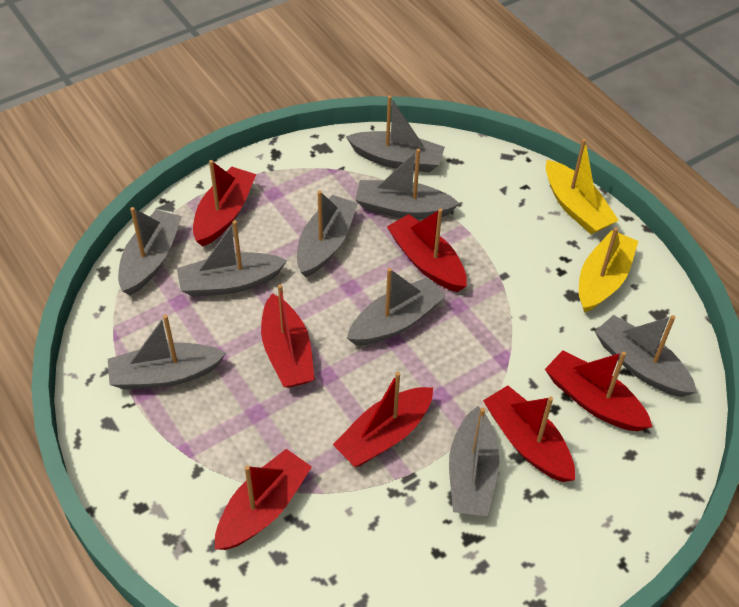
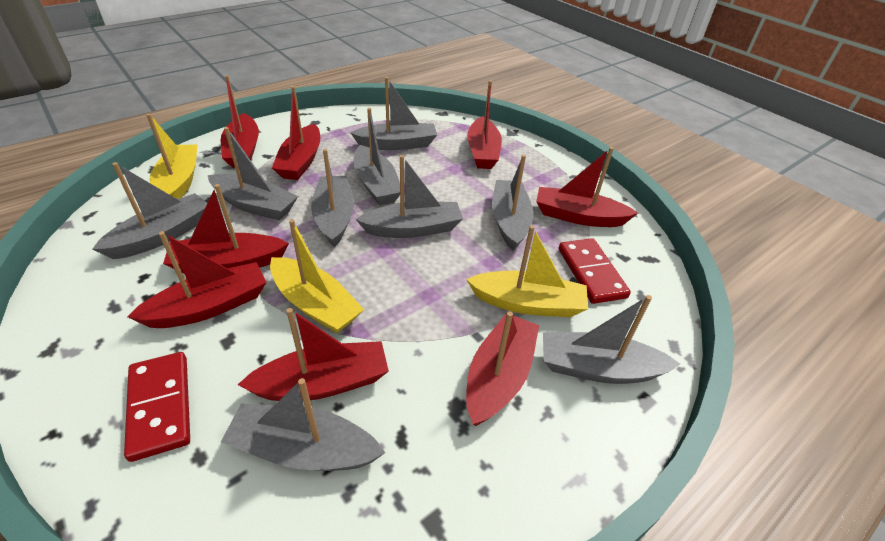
red boat: 7 -> 8
red domino: 0 -> 2
yellow boat: 2 -> 3

